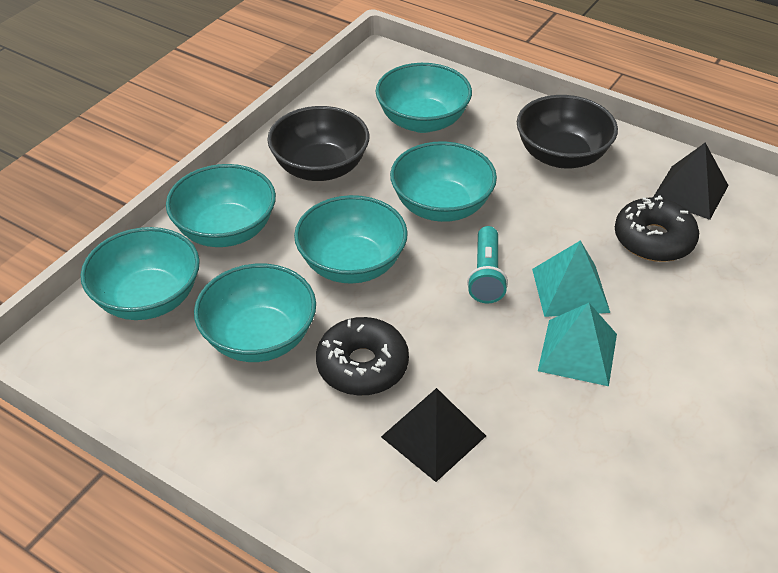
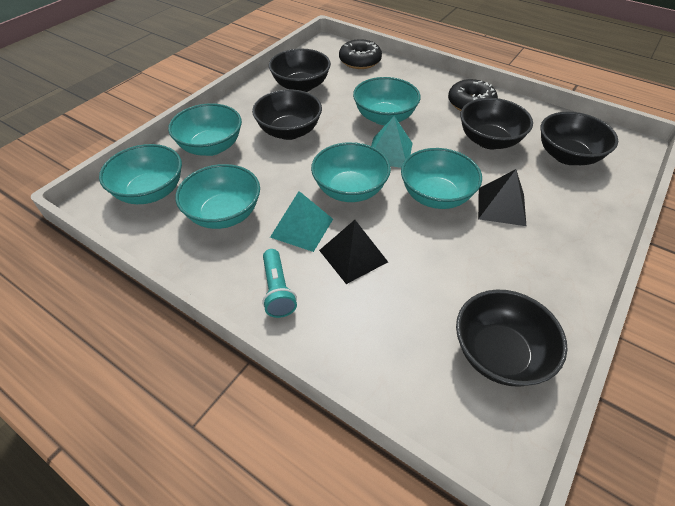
black bowl: 2 -> 5

